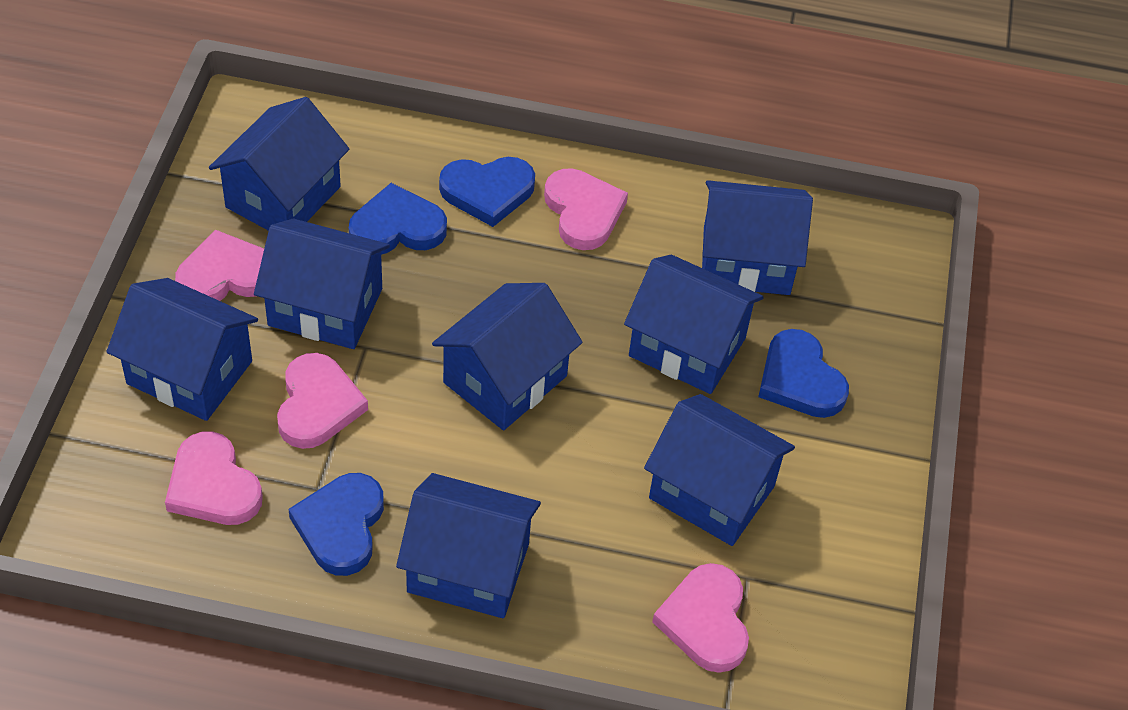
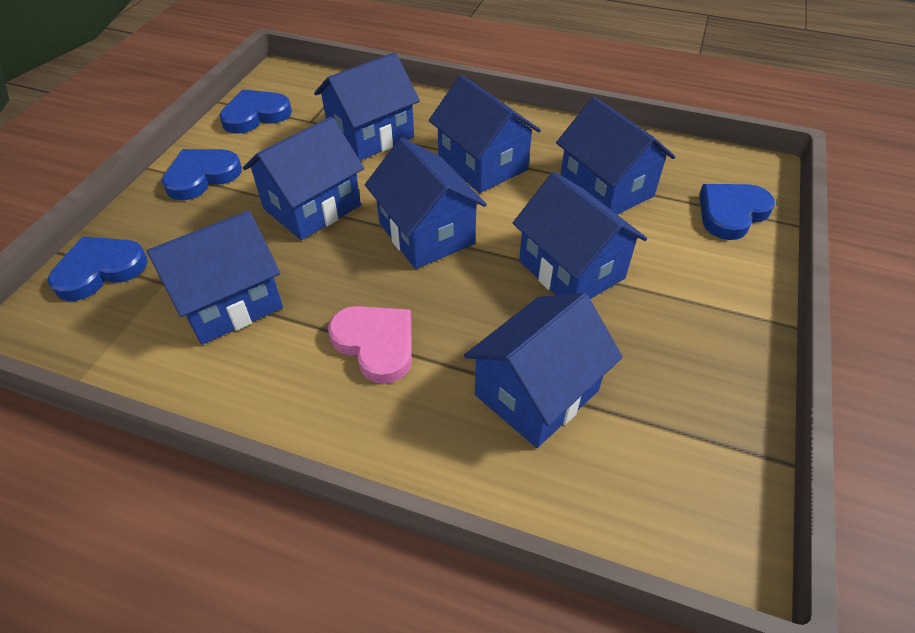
pink heart: 5 -> 1

